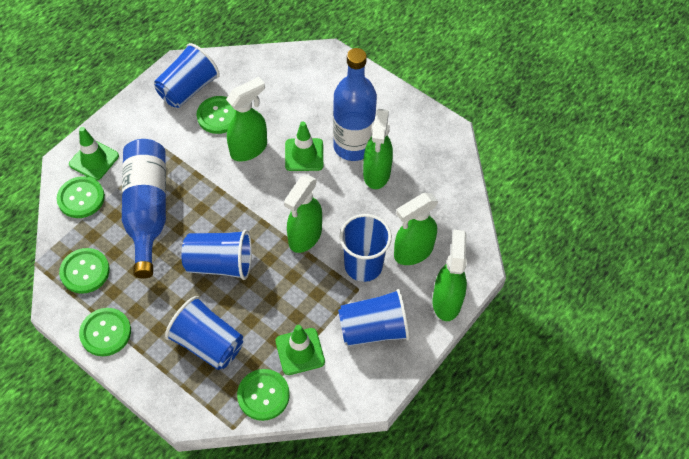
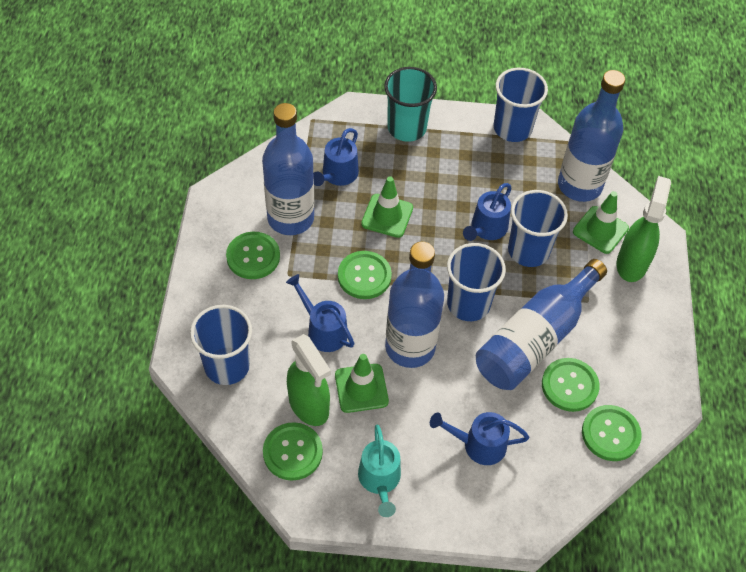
blue bottle: 2 -> 4
blue cup: 5 -> 4
blue watering can: 0 -> 4
green spray bottle: 5 -> 2
turquoise cup: 0 -> 1
turquoise watering can: 0 -> 1

